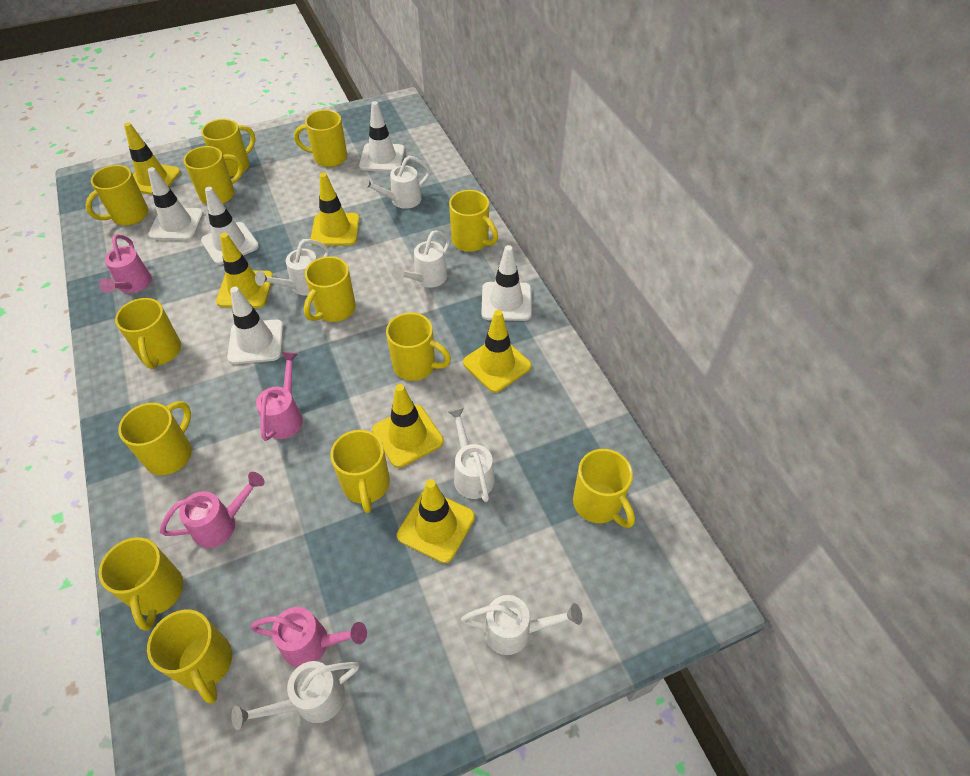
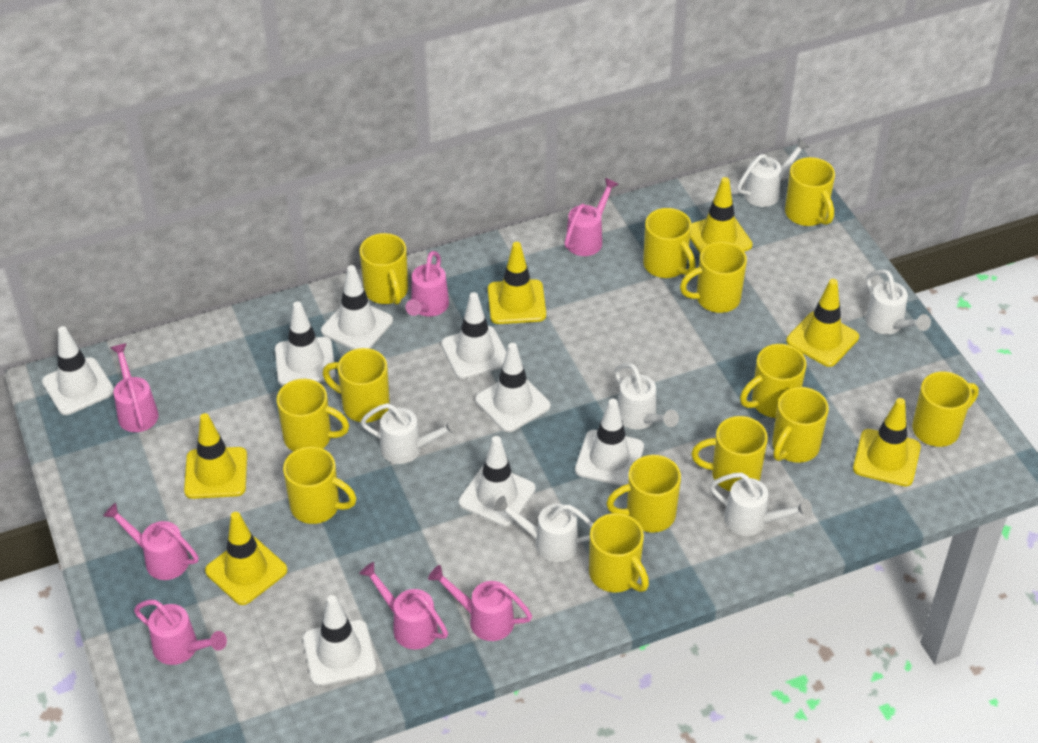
pink watering can: 4 -> 7
white traffic cone: 5 -> 8

